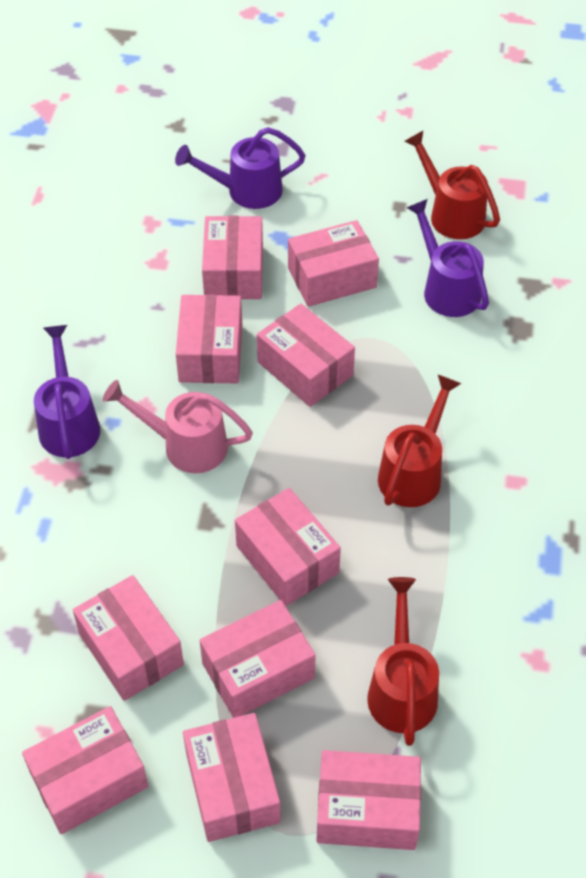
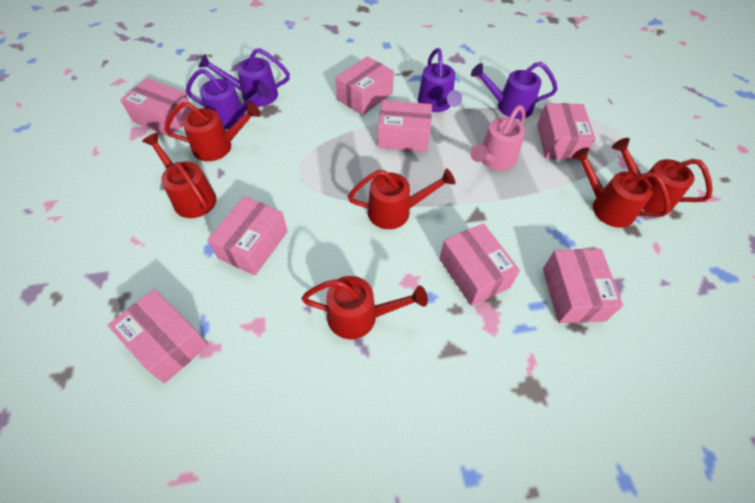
pink box: 10 -> 8
purple watering can: 3 -> 4
red watering can: 3 -> 6

